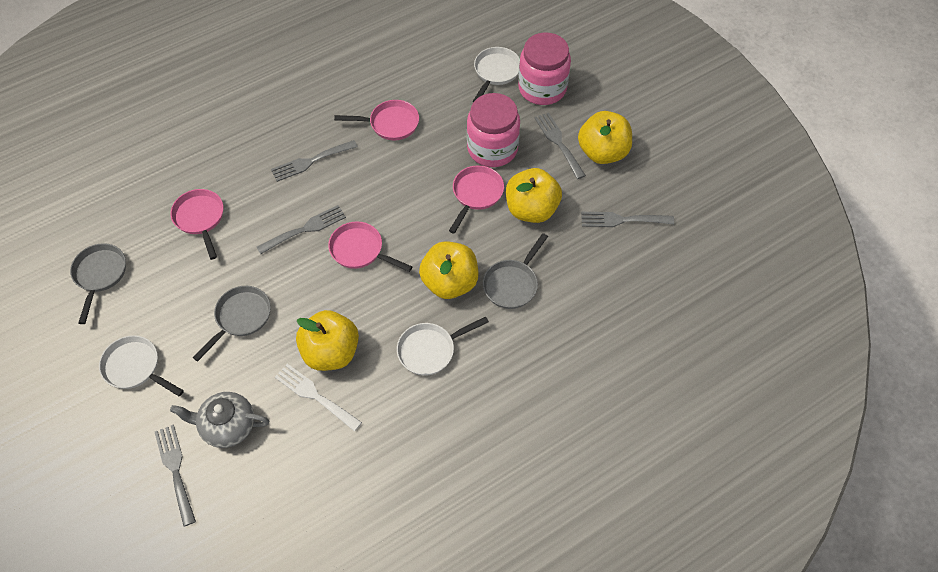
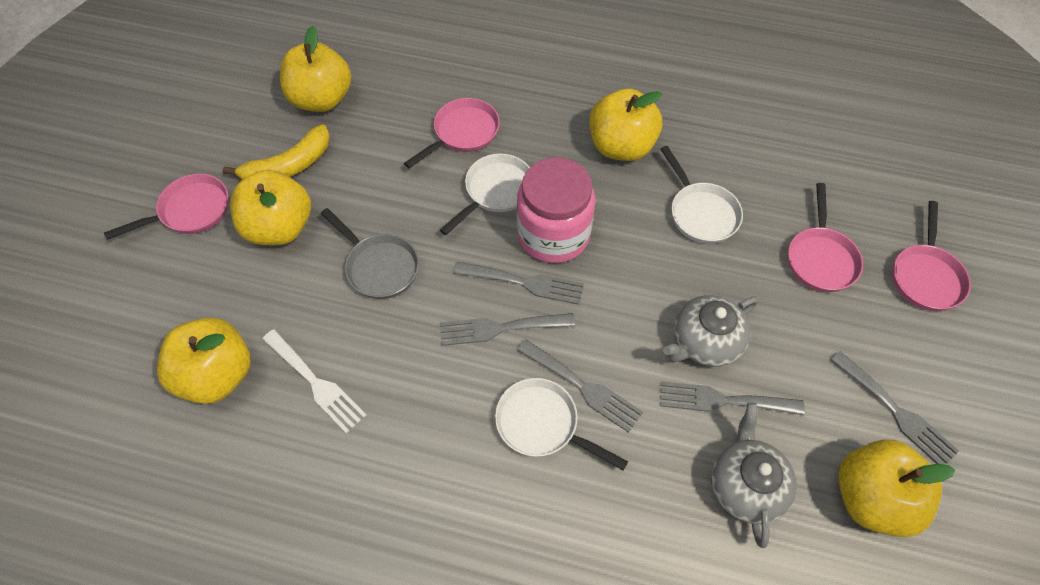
grey pan: 3 -> 1
grey teapot: 1 -> 2
pink jar: 2 -> 1
yellow apple: 4 -> 5
yellow banana: 0 -> 1

